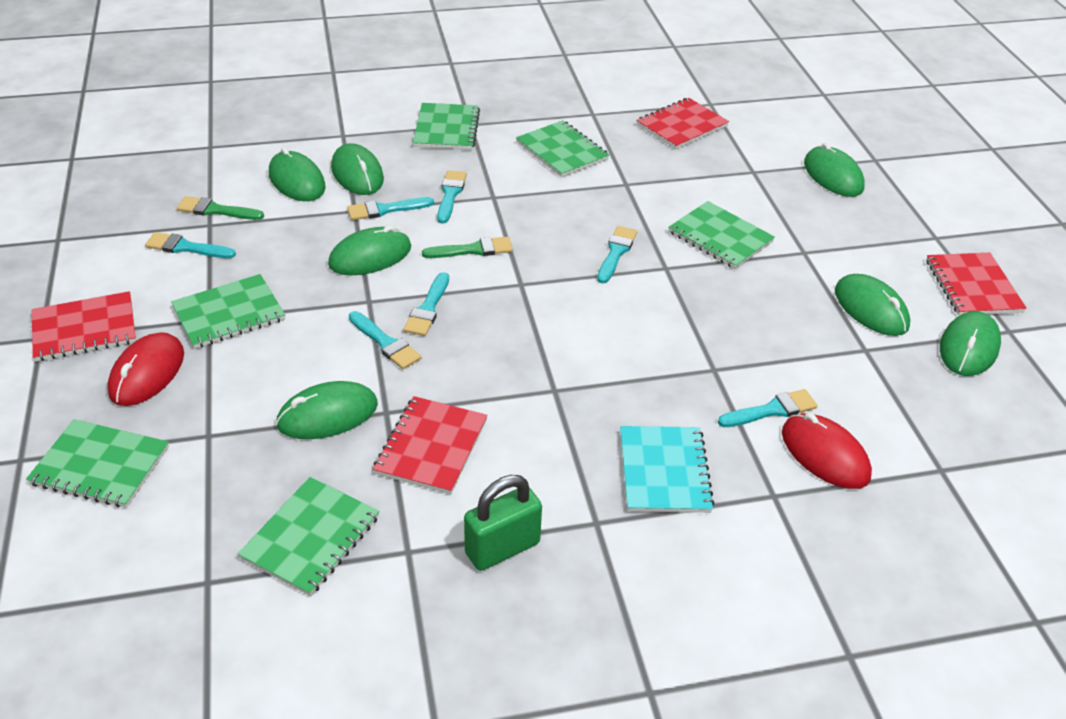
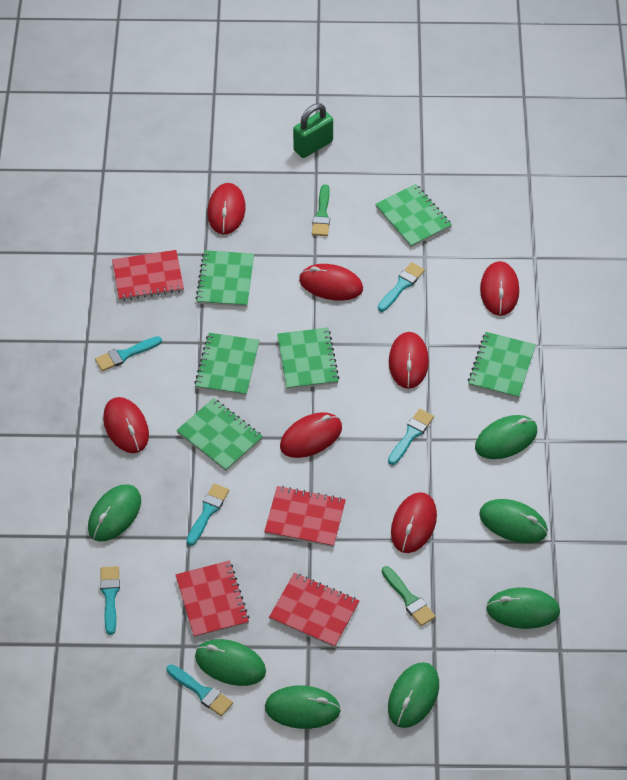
red mouse: 2 -> 7
turquoise brush: 7 -> 6
turquoise notebook: 1 -> 0

